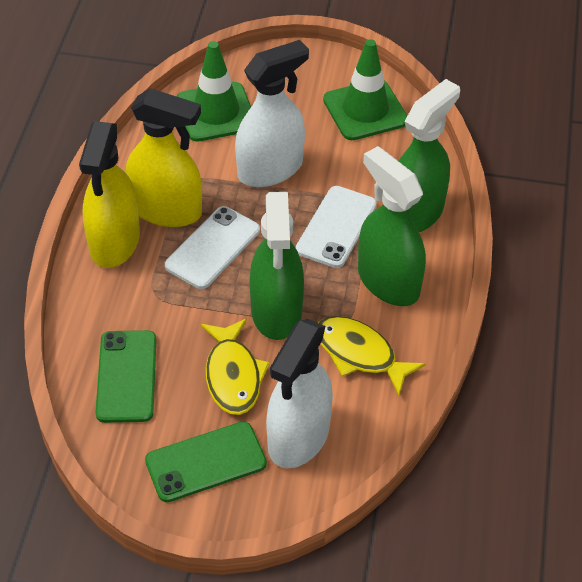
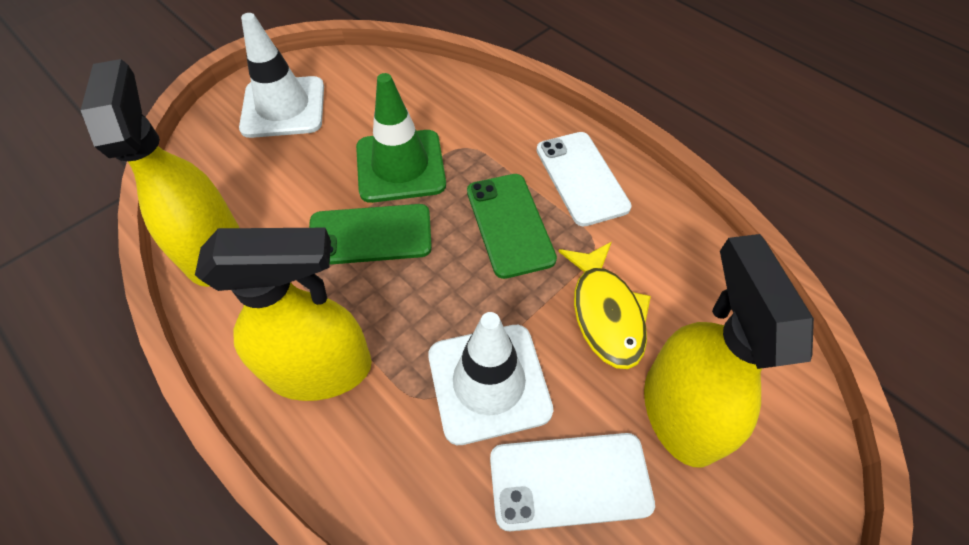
green spray bottle: 3 -> 0
green traffic cone: 2 -> 1
white spray bottle: 2 -> 0
white traffic cone: 0 -> 2
yellow fish: 2 -> 1
yellow spray bottle: 2 -> 3

